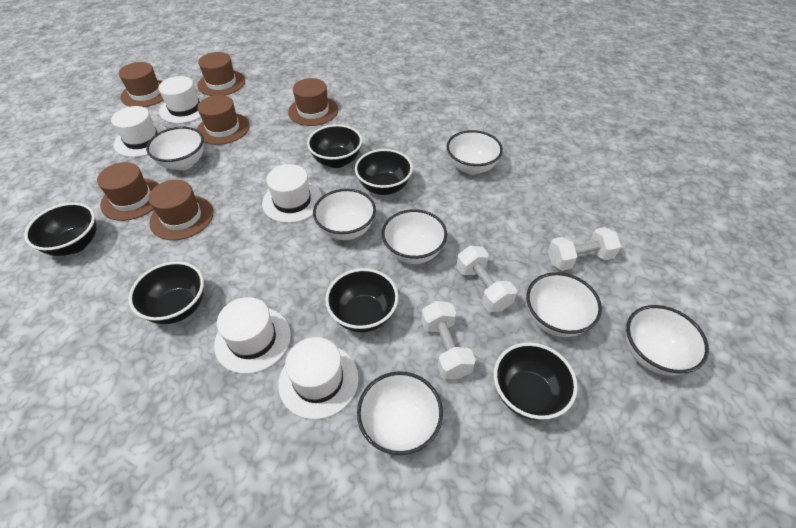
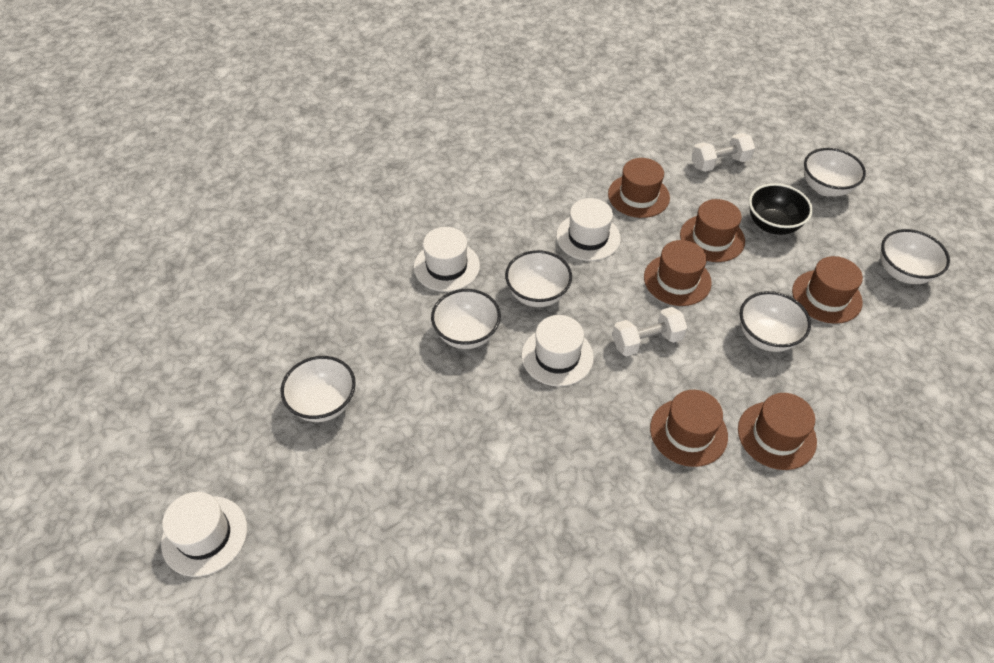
black bowl: 6 -> 1
white bowl: 7 -> 6
white dumbbell: 3 -> 2
white hat: 5 -> 4

